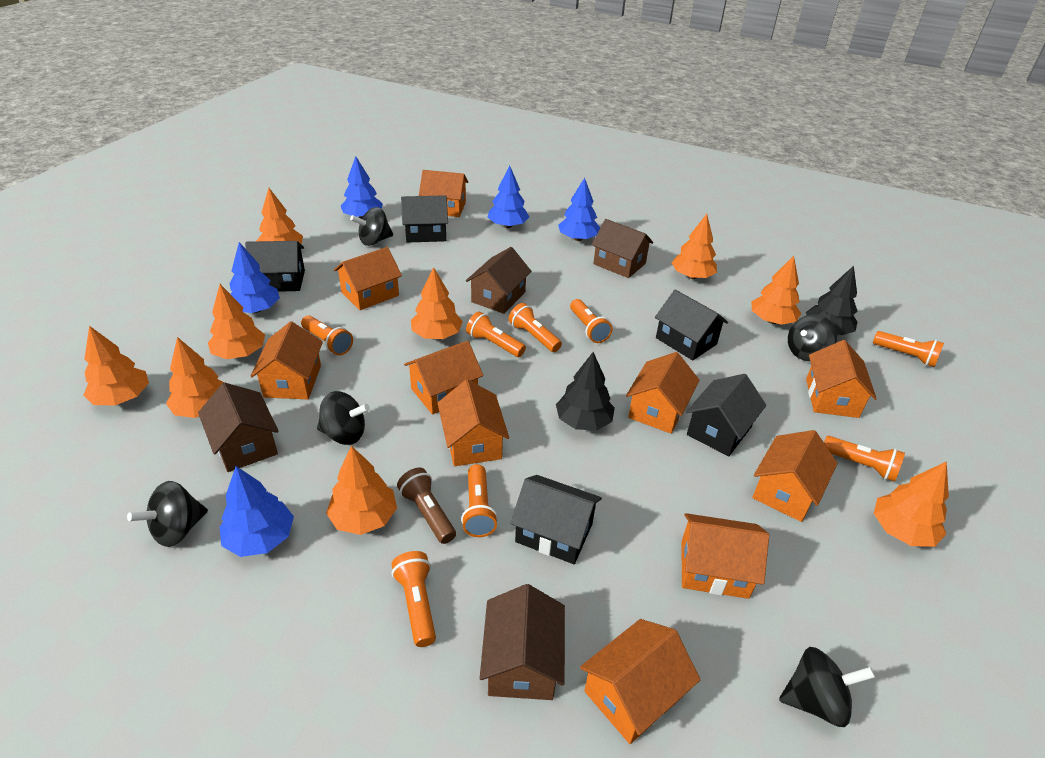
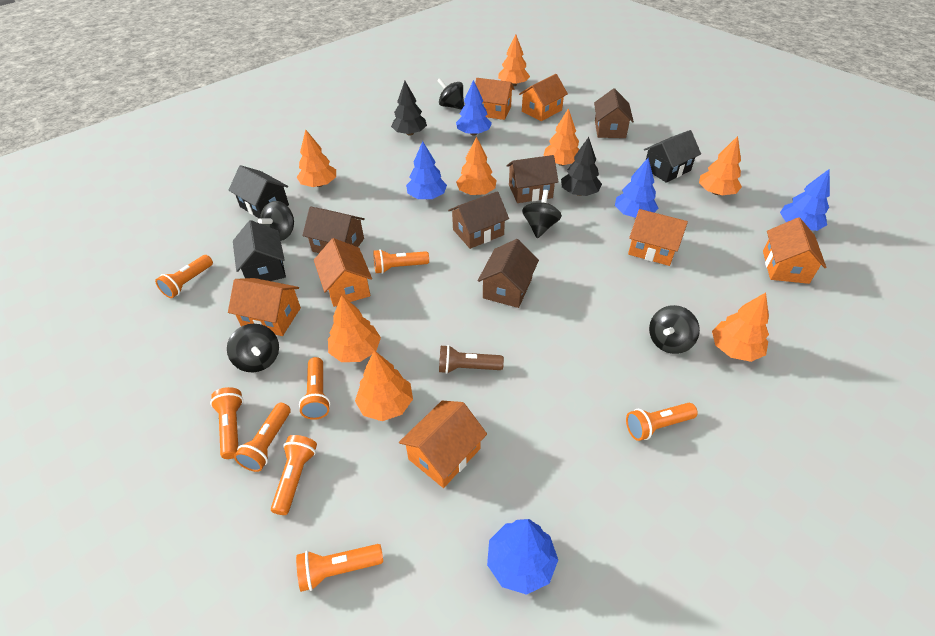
black house: 5 -> 3
brown house: 4 -> 5
orange house: 10 -> 7
orange tree: 9 -> 8

